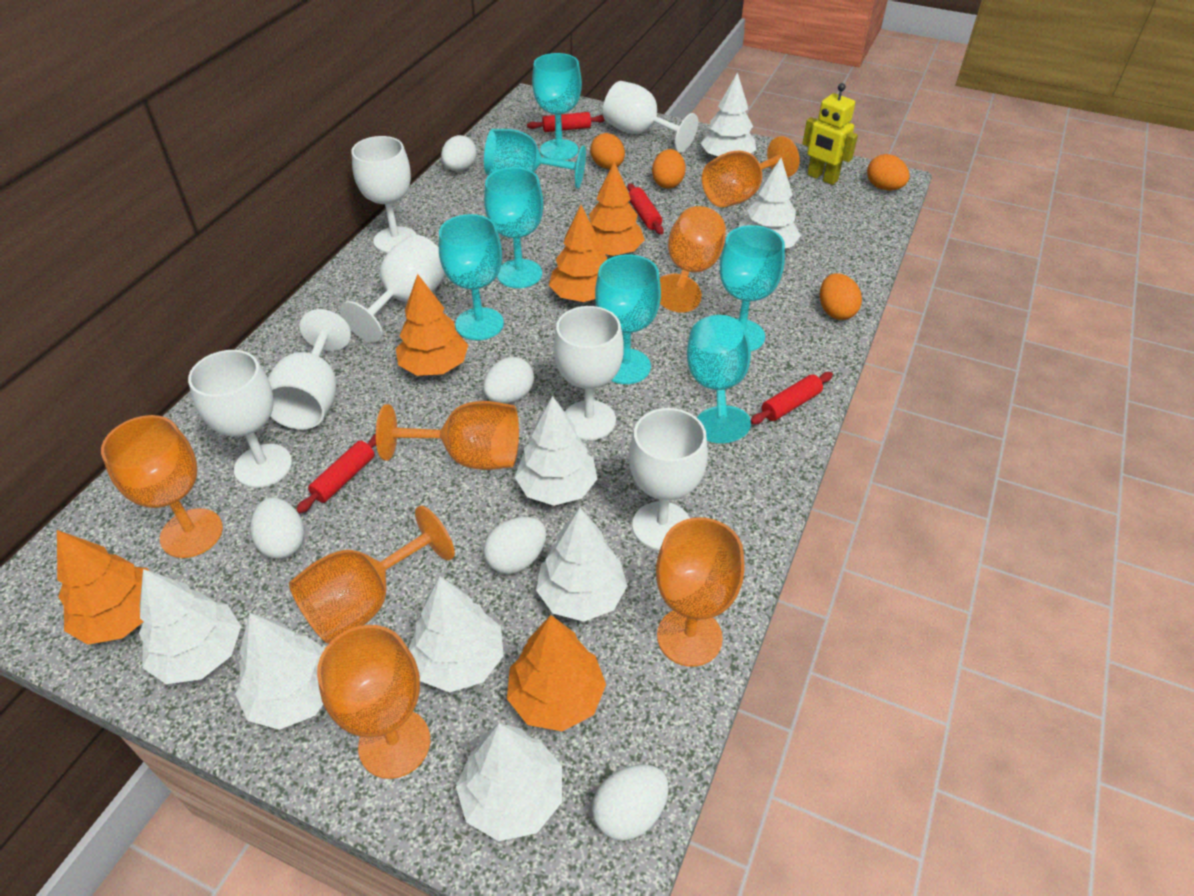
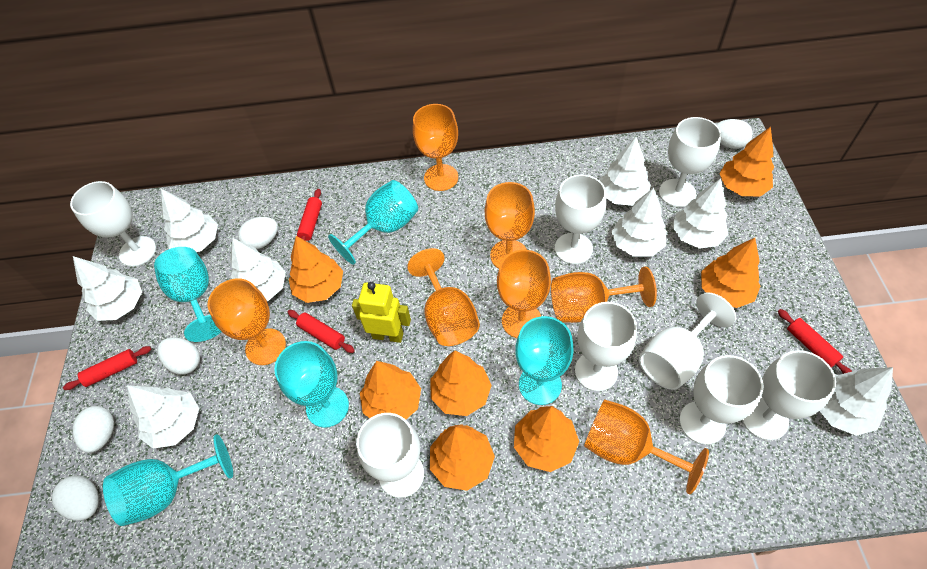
orange egg: 4 -> 0
orange tree: 5 -> 7
turquoise goblet: 7 -> 5
white goblet: 7 -> 8

